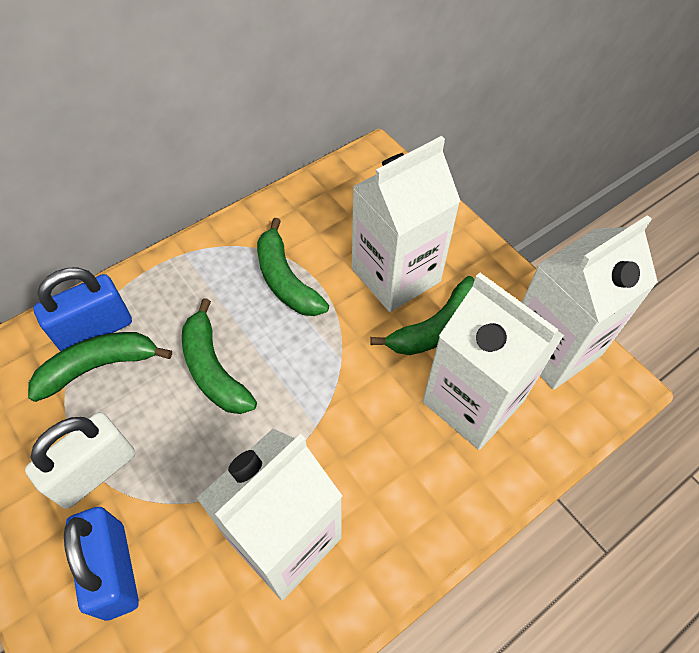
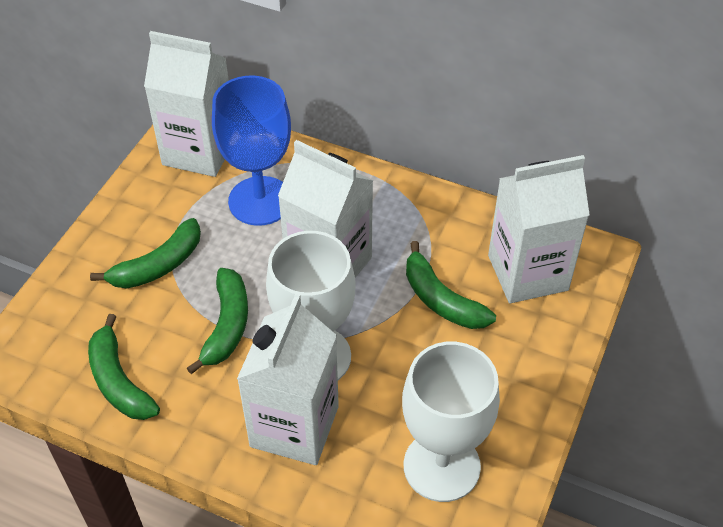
blue goblet: 0 -> 1
blue padlock: 2 -> 0
white goblet: 0 -> 2
white padlock: 1 -> 0

